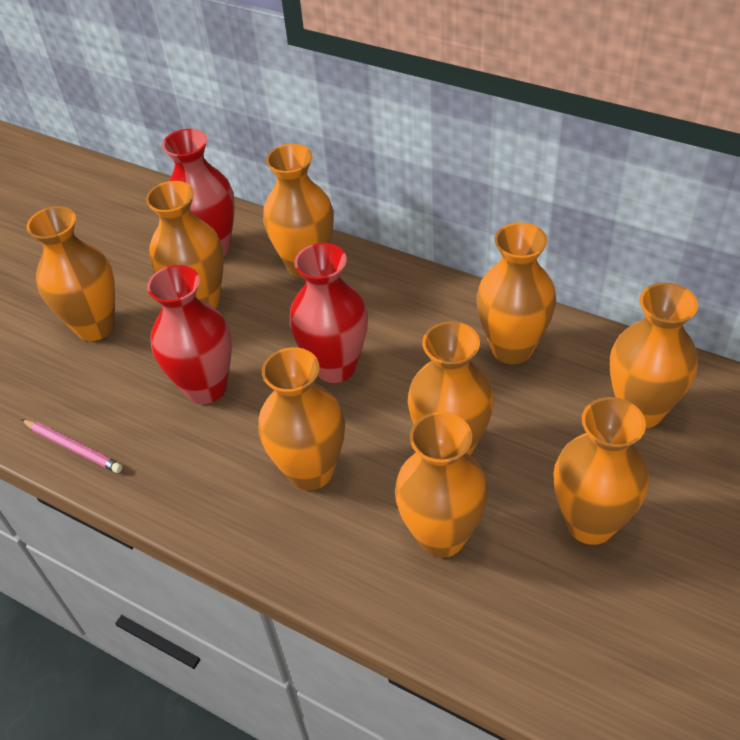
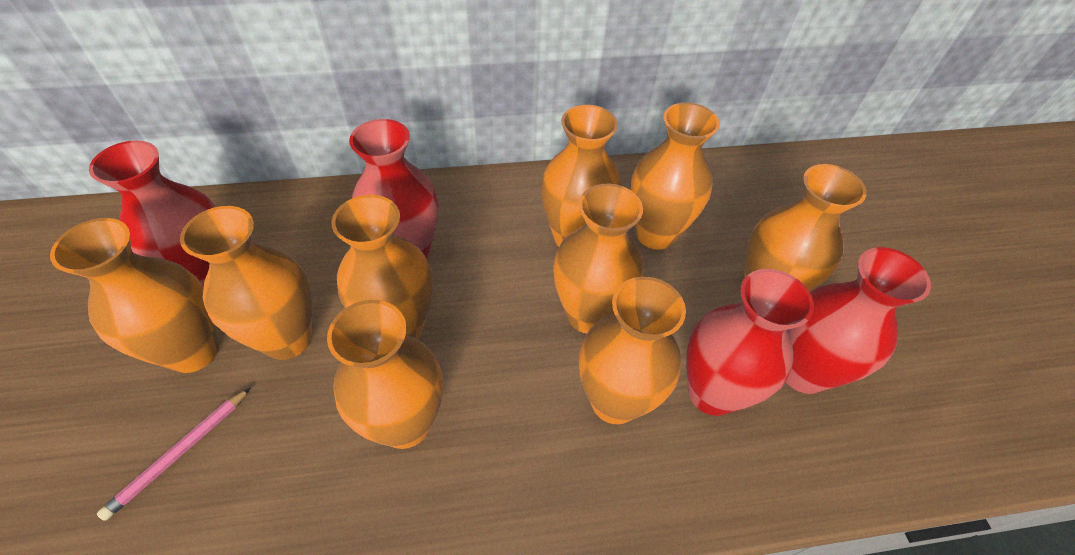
red vase: 3 -> 4

